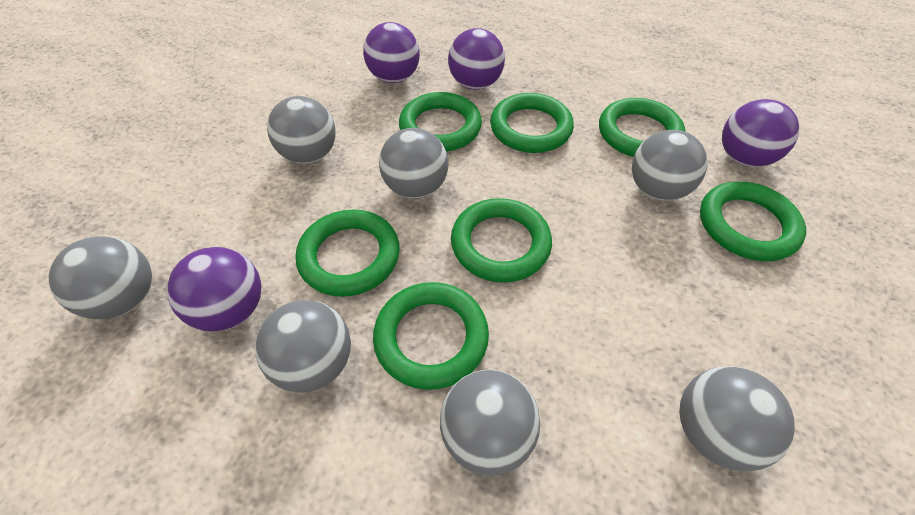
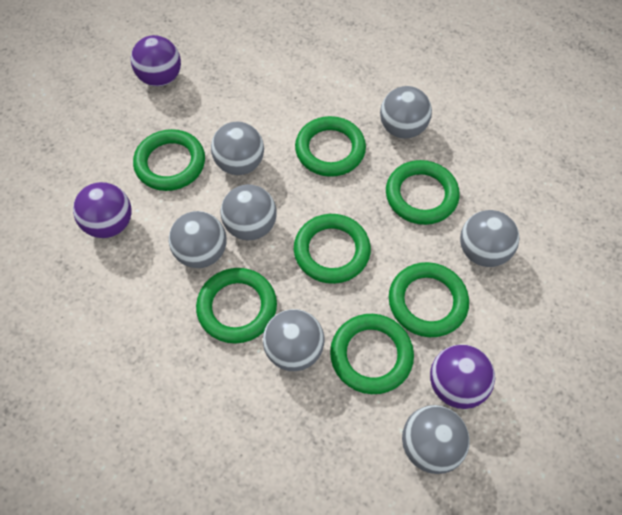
purple ball: 4 -> 3

